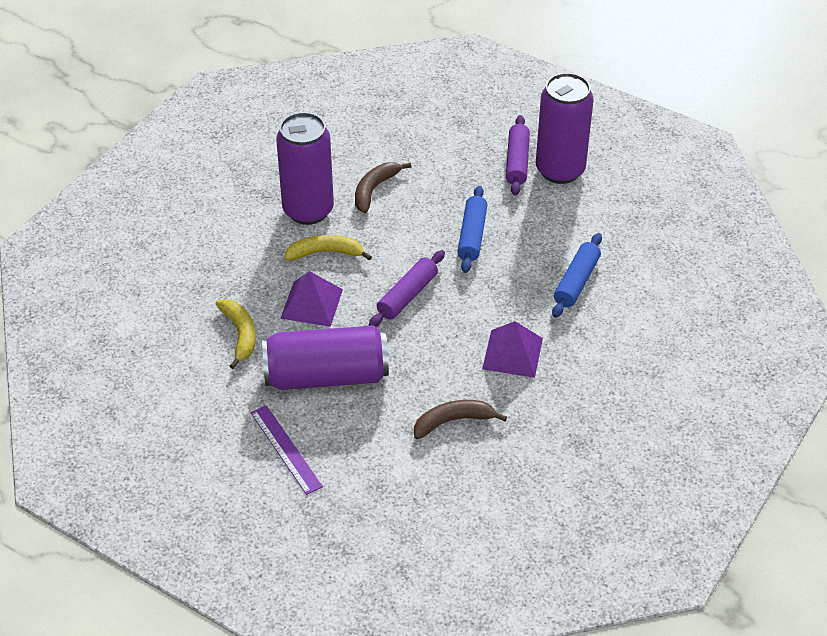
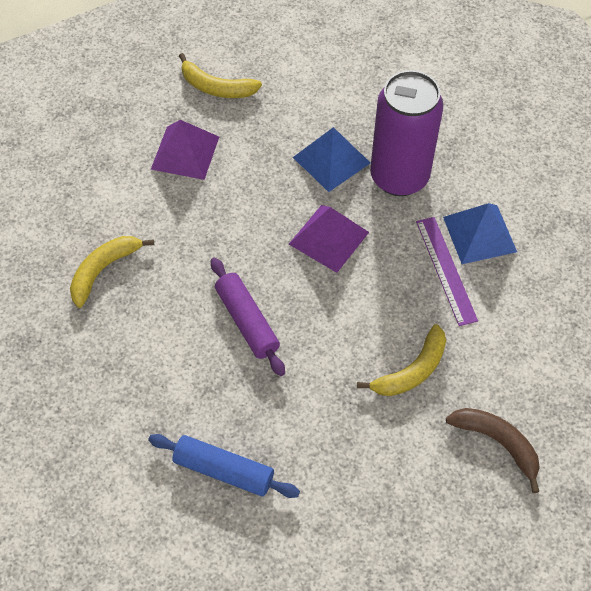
blue pyramid: 0 -> 2
blue rolling pin: 2 -> 1
brown banana: 2 -> 1
purple can: 3 -> 1
purple rolling pin: 2 -> 1
yellow banana: 2 -> 3

